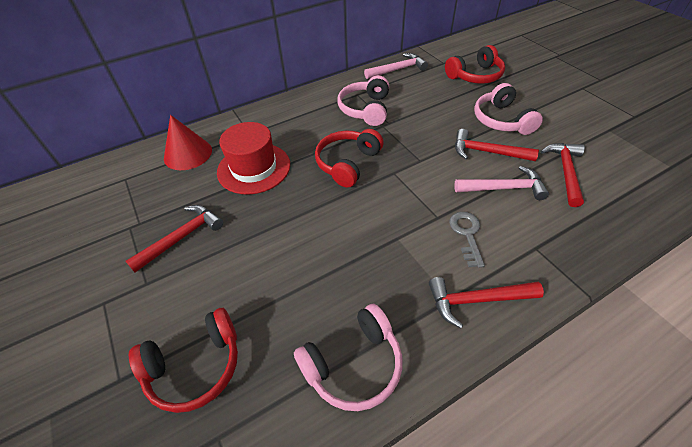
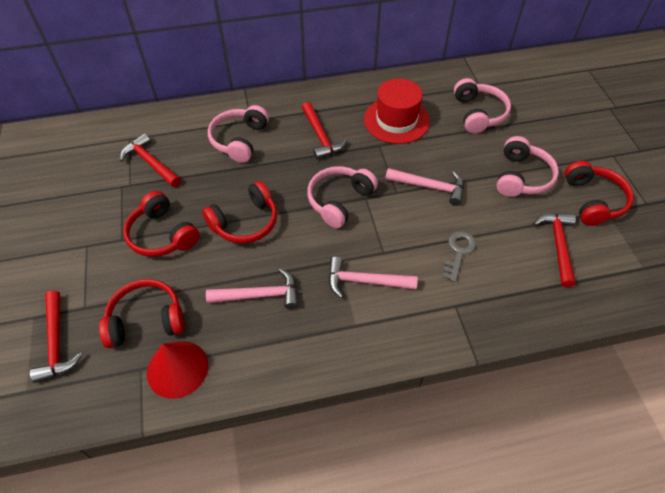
pink hammer: 2 -> 3
pink headphones: 3 -> 4
red headphones: 3 -> 4

